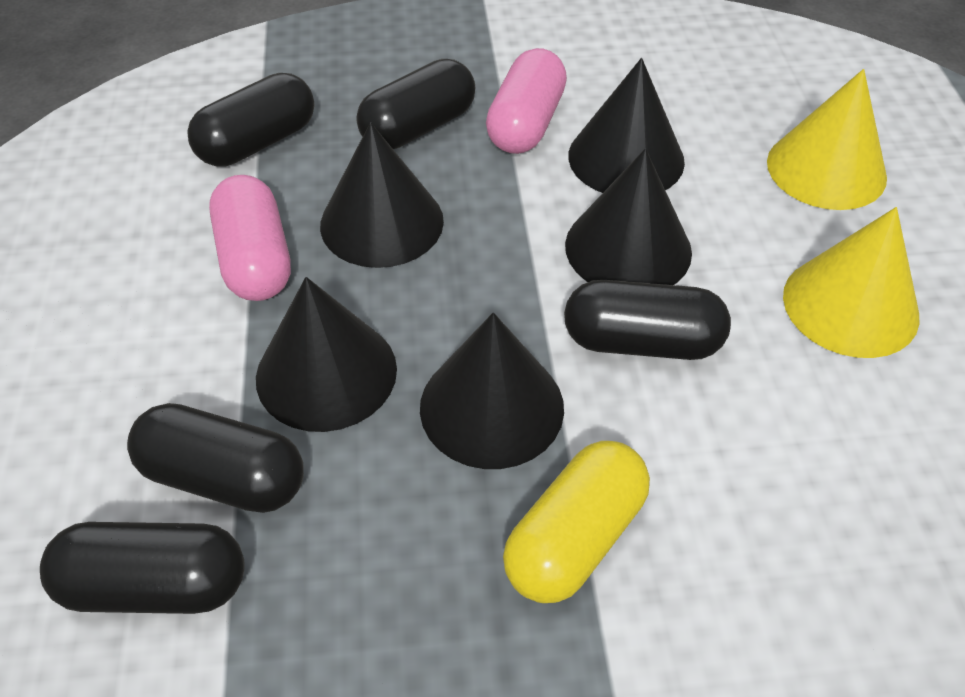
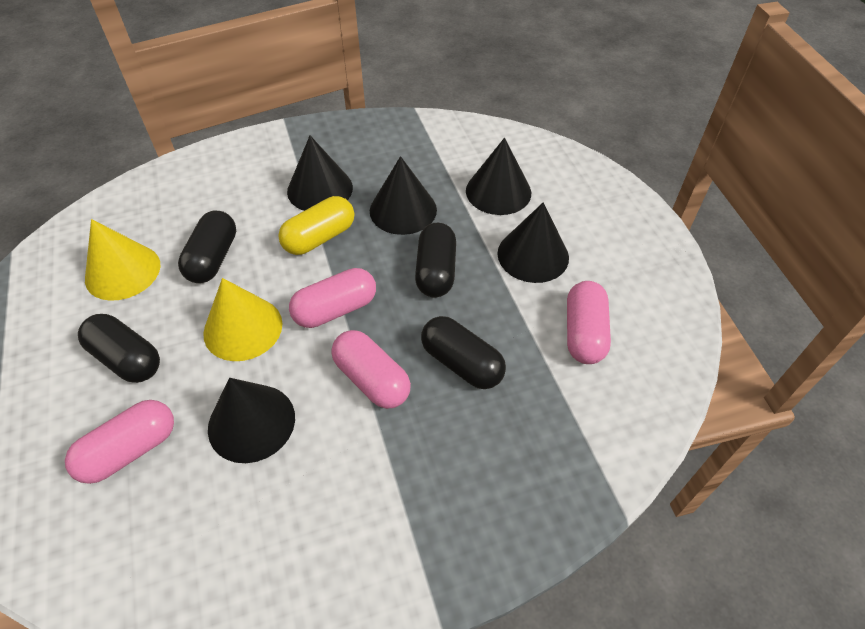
black capsule: 5 -> 4
pink capsule: 2 -> 4

